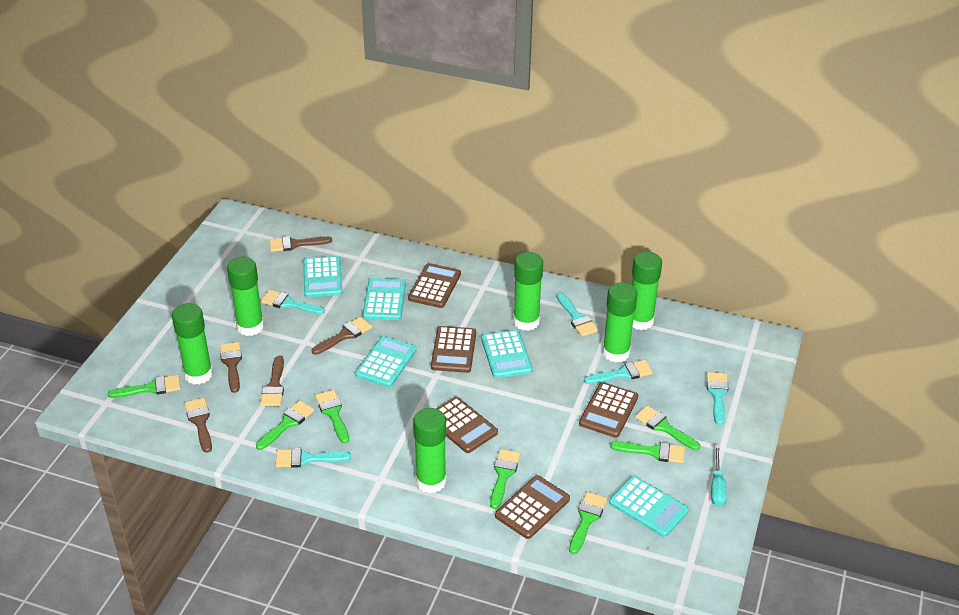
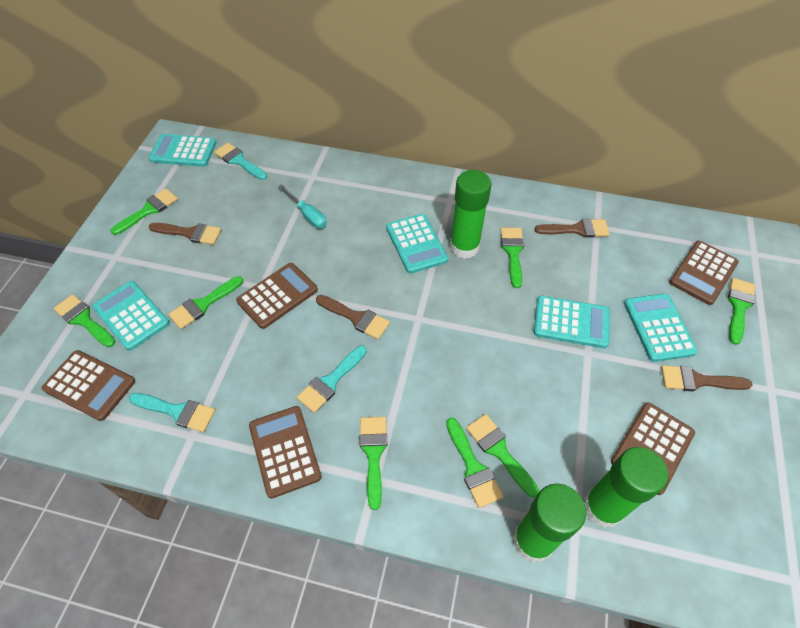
brown brush: 5 -> 4
green brush: 7 -> 8
green glue stick: 6 -> 3
turquoise brush: 5 -> 3

